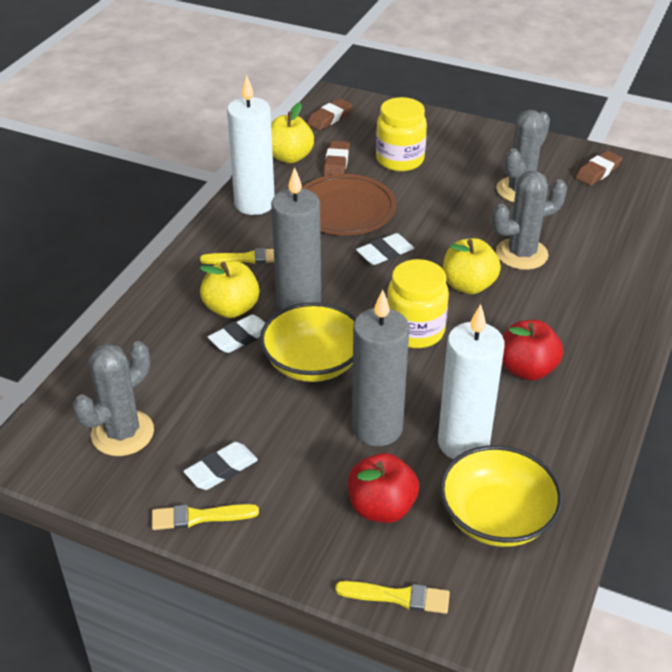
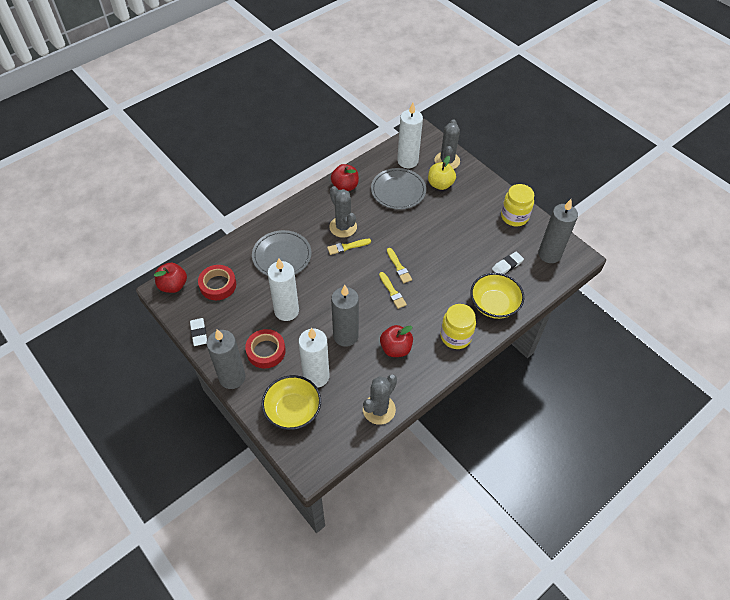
brown eraser: 3 -> 0
brown plate: 1 -> 0
grey candle: 2 -> 3
grey plate: 0 -> 2
red apple: 2 -> 3
red tape: 0 -> 2
white candle: 2 -> 3
white eraser: 3 -> 2
yellow apple: 3 -> 1

